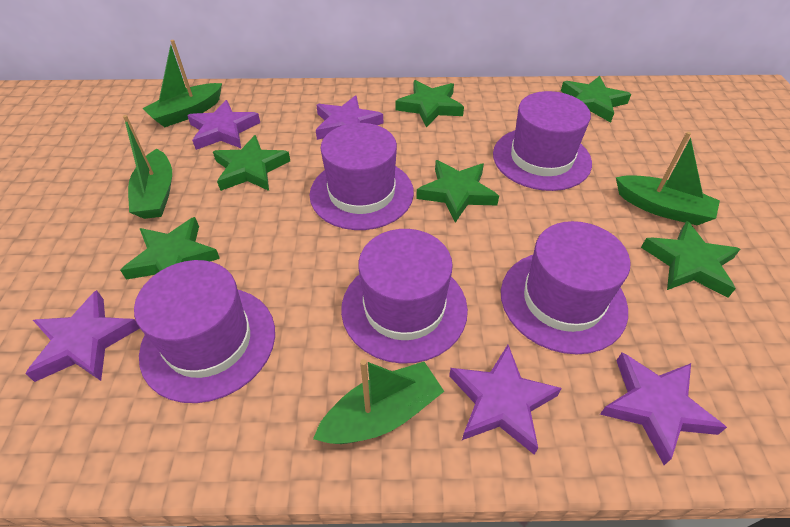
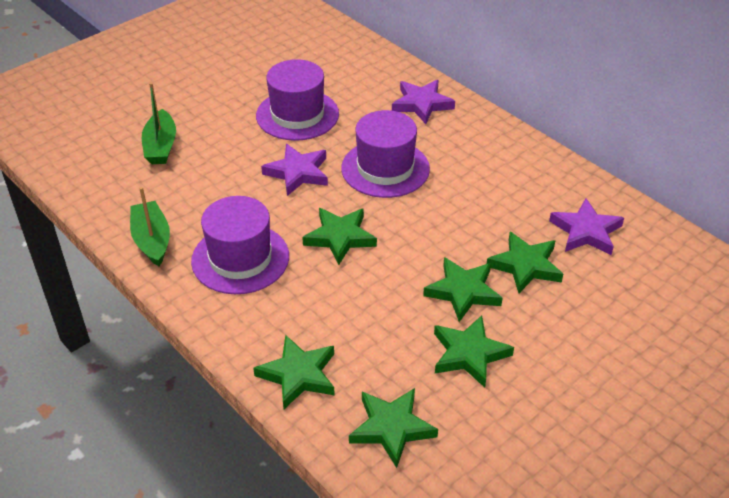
green boat: 4 -> 2
purple hat: 5 -> 3
purple star: 5 -> 3

